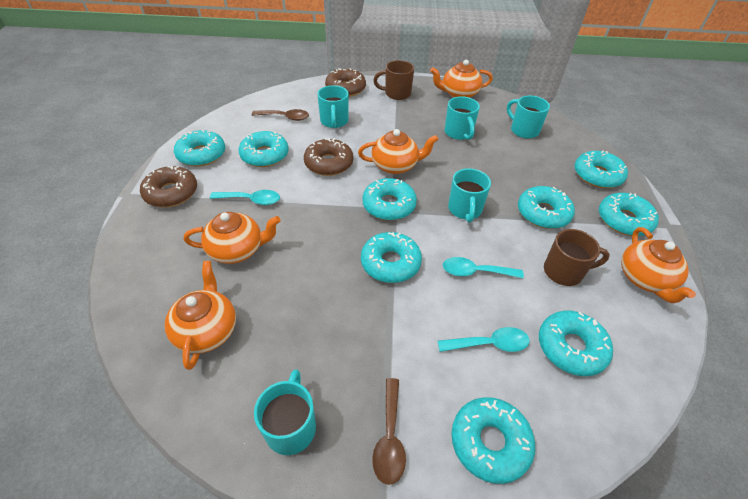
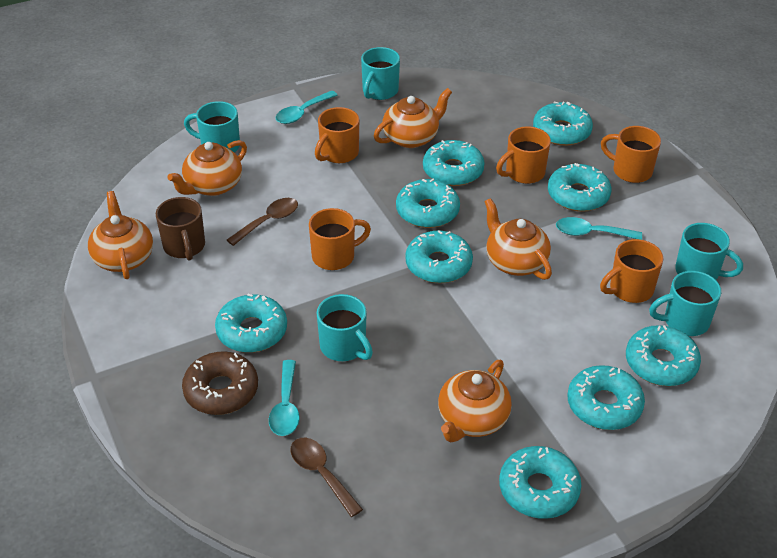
brown donut: 3 -> 1
brown mug: 2 -> 1
orange mug: 0 -> 5

